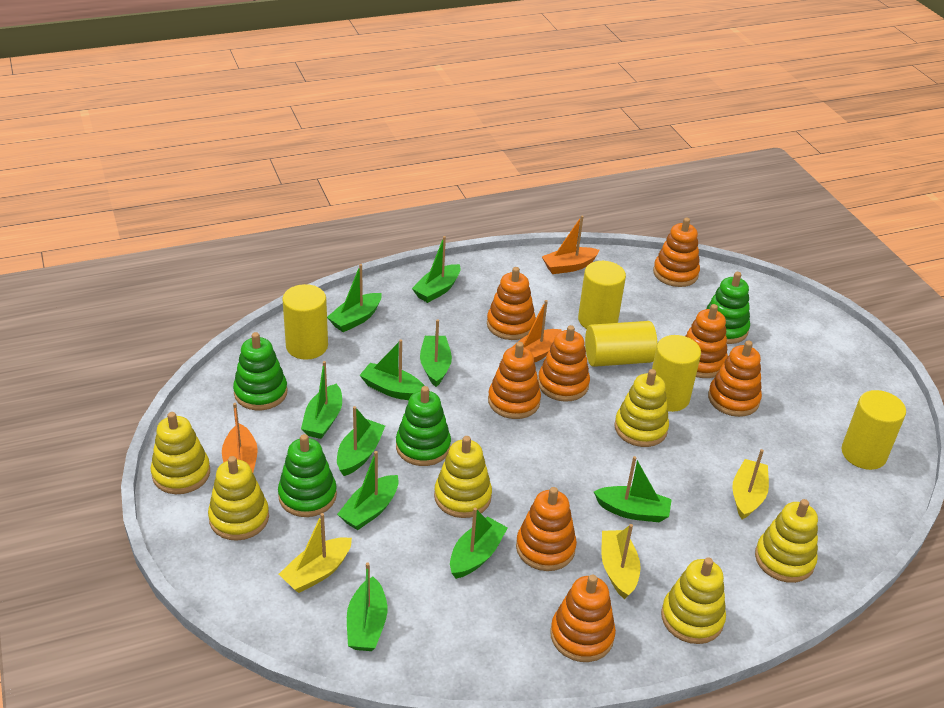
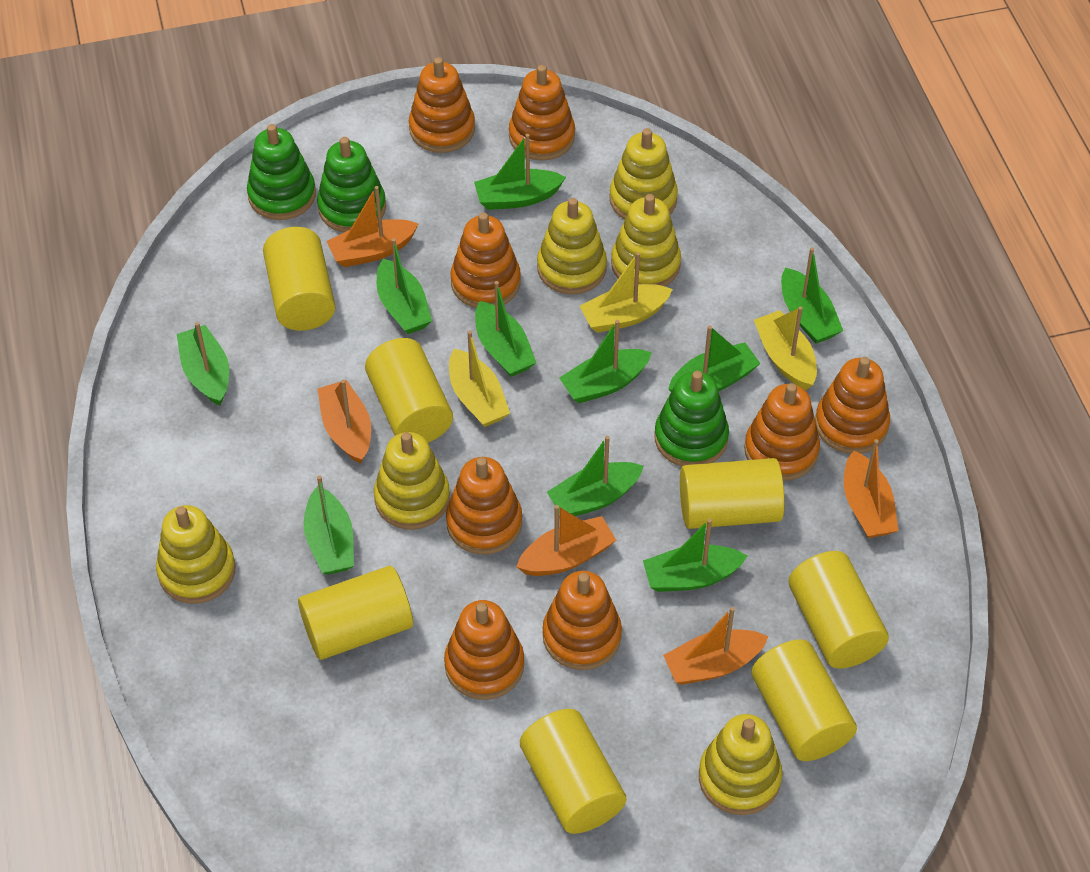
green stacking toy: 4 -> 3
orange boat: 3 -> 5
yellow cylinder: 5 -> 7

